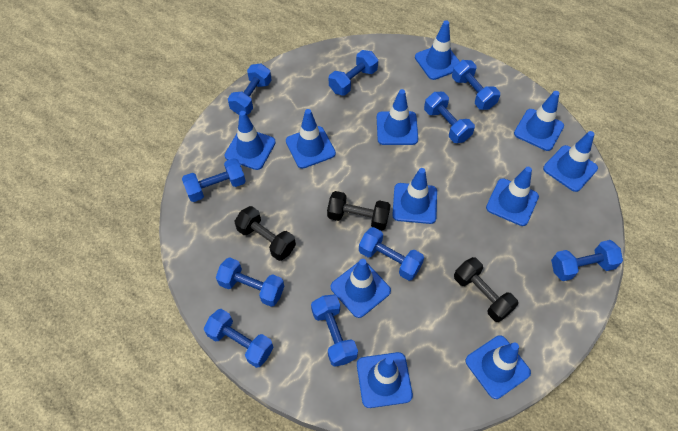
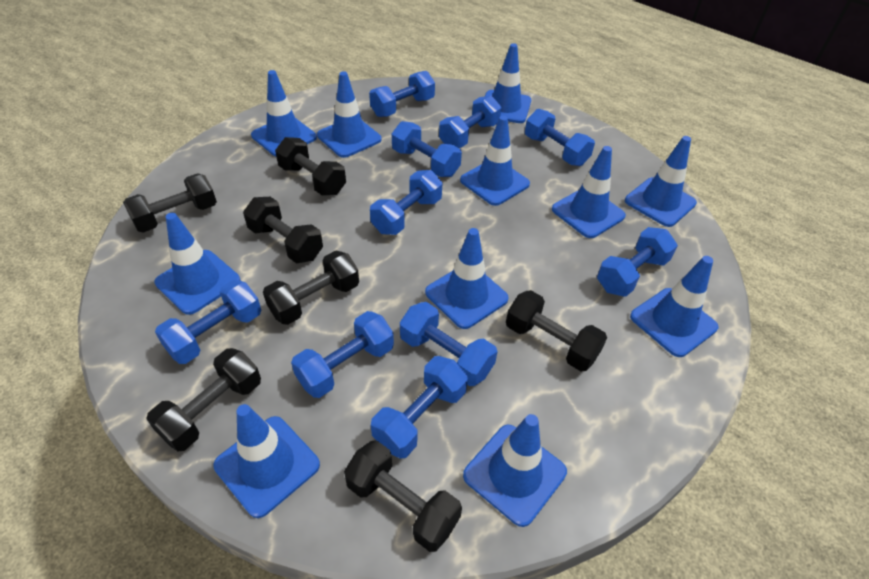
black dumbbell: 3 -> 7

